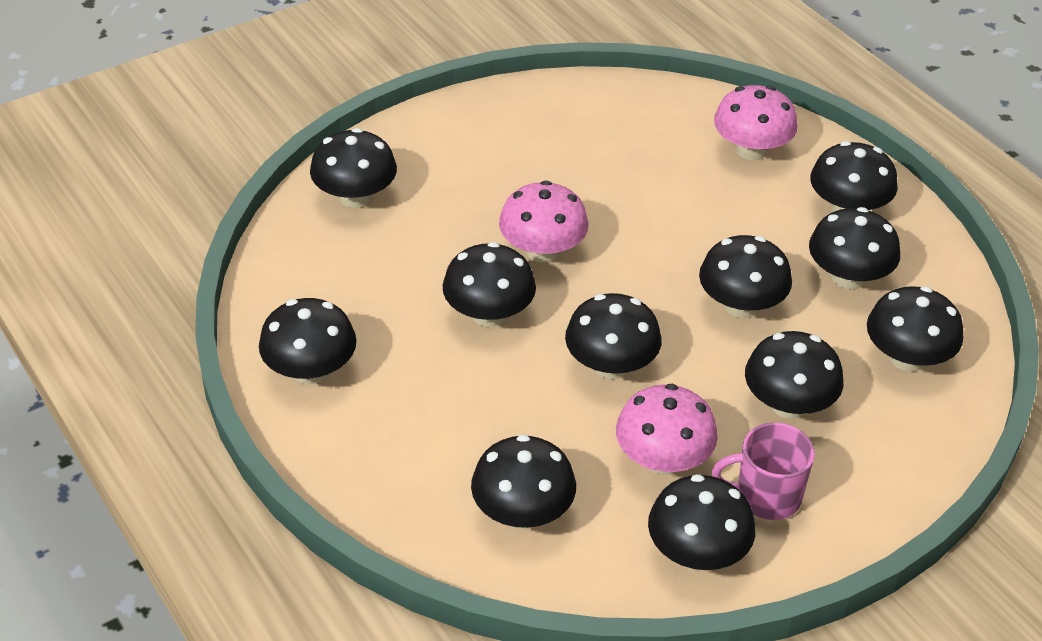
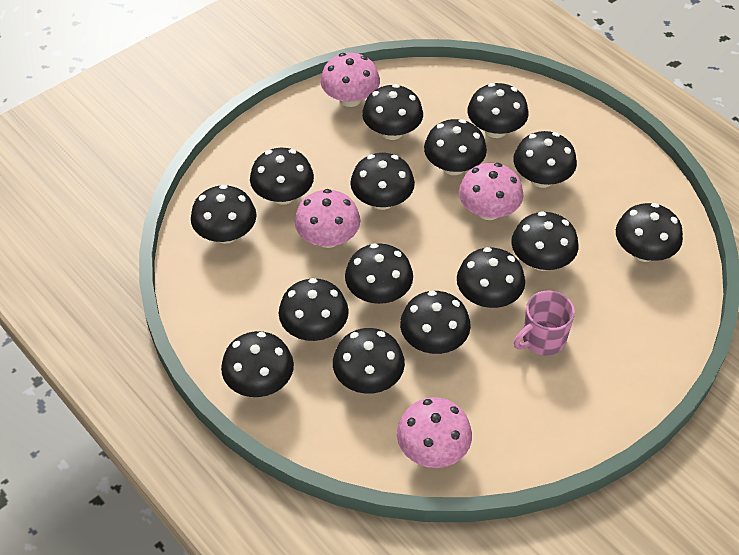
black mushroom: 11 -> 15
pink mushroom: 3 -> 4

